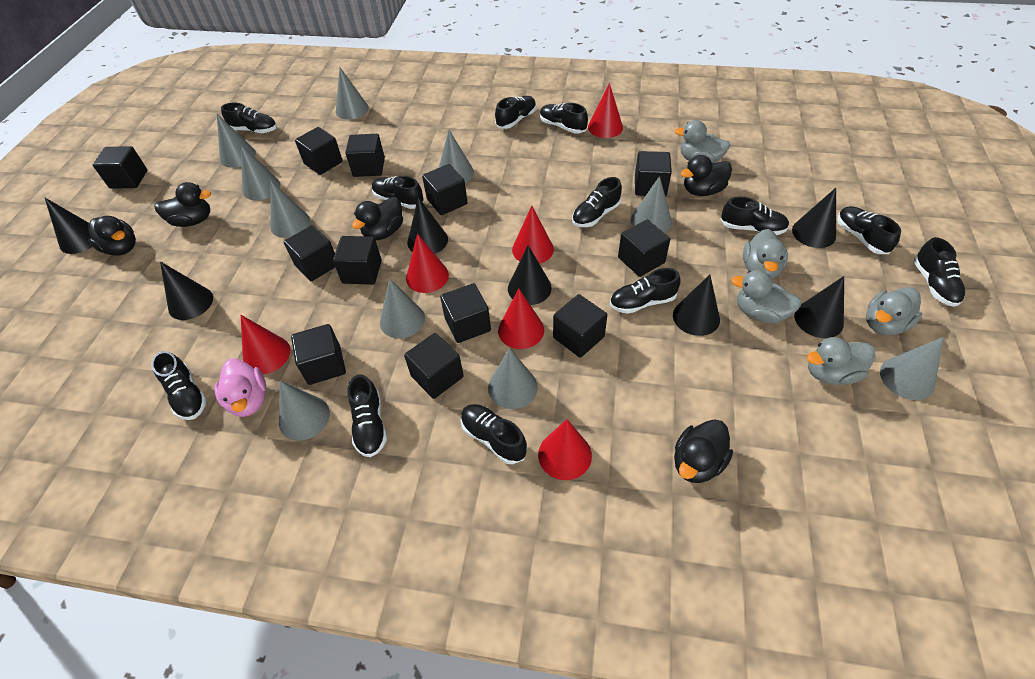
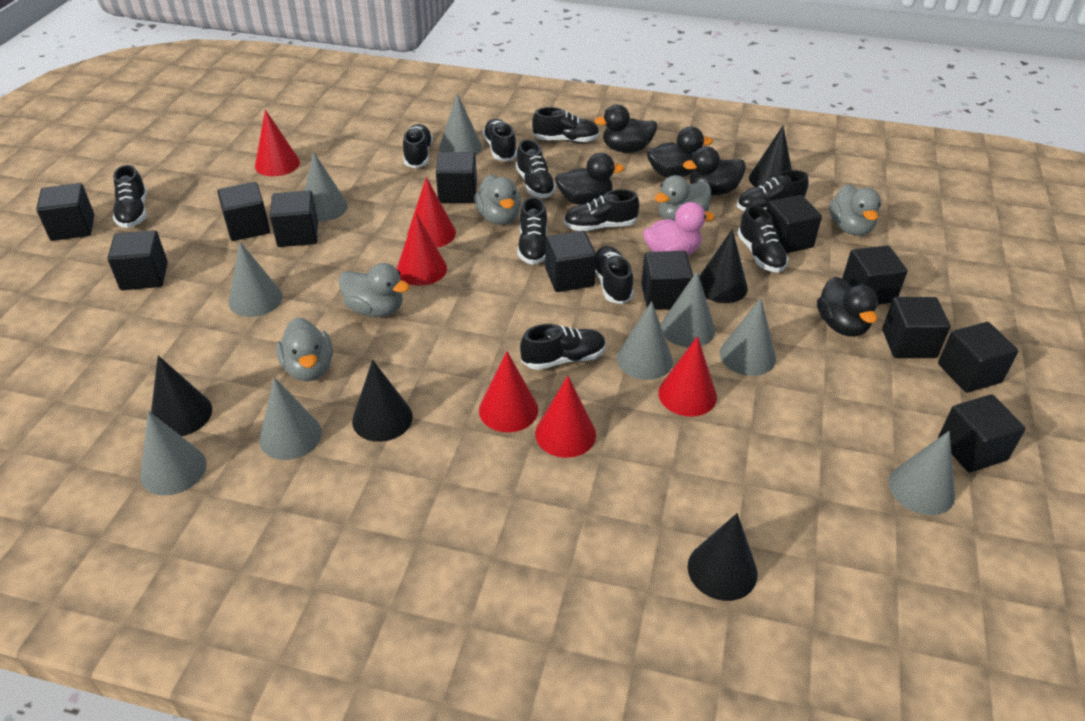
black cone: 7 -> 5
black shoe: 12 -> 11
grey cone: 10 -> 9

